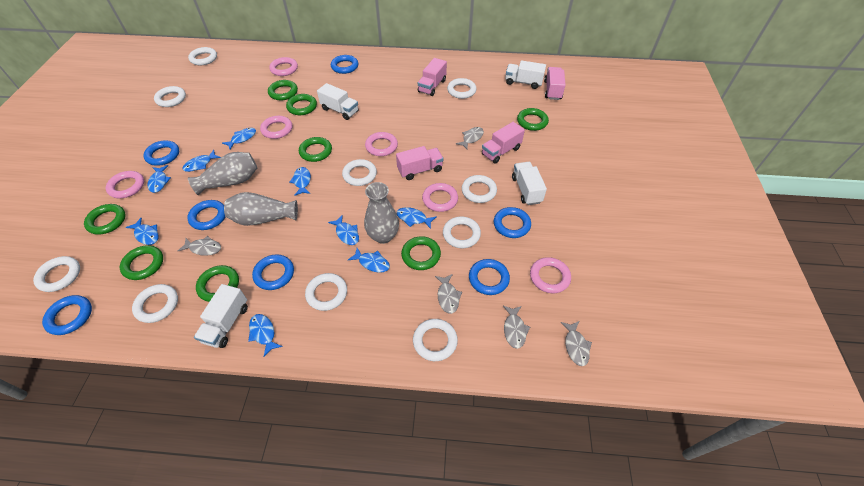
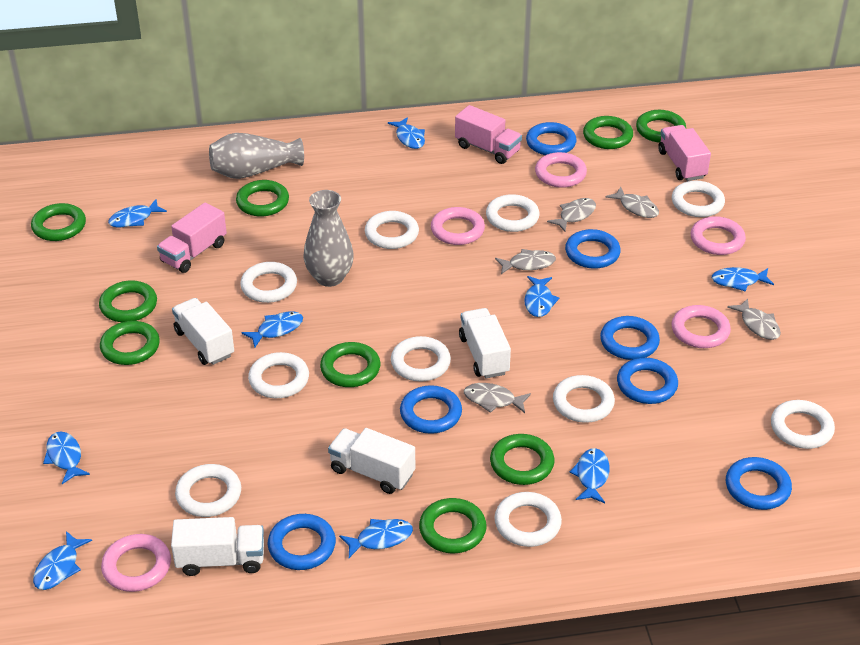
green ring: 8 -> 9
grey vase: 3 -> 2
pink ring: 6 -> 5
pink truck: 4 -> 3

